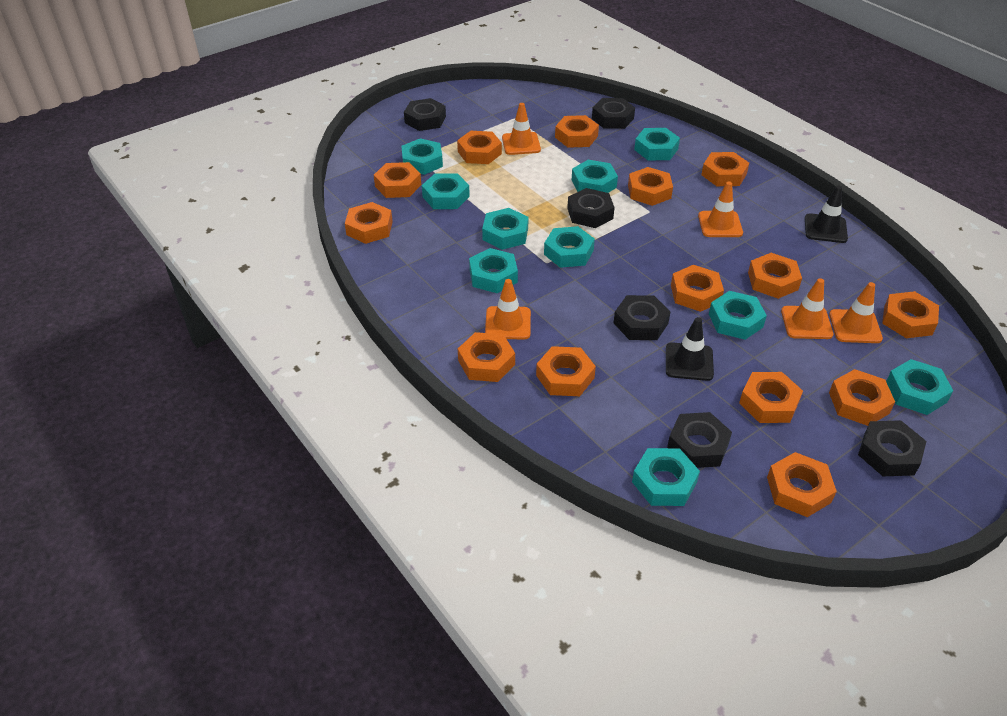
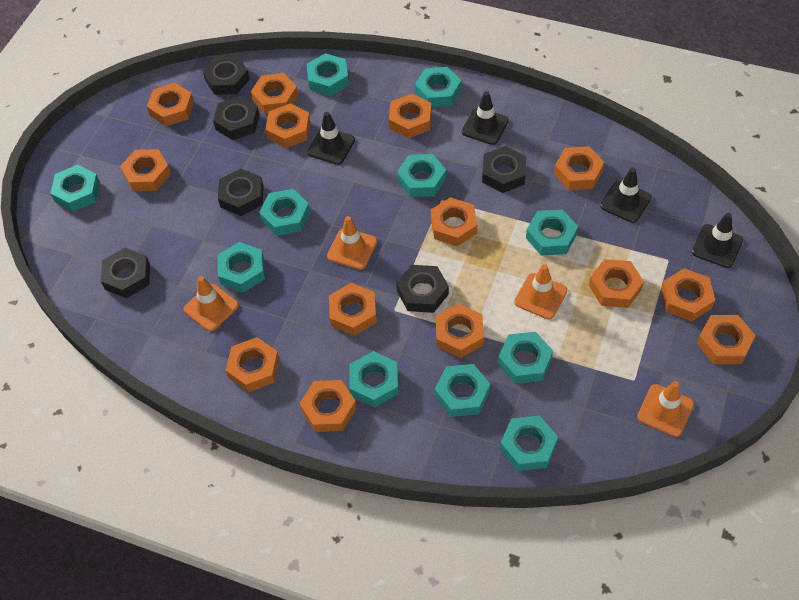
black traffic cone: 2 -> 4
orange traffic cone: 5 -> 4
turquoise nut: 10 -> 11

